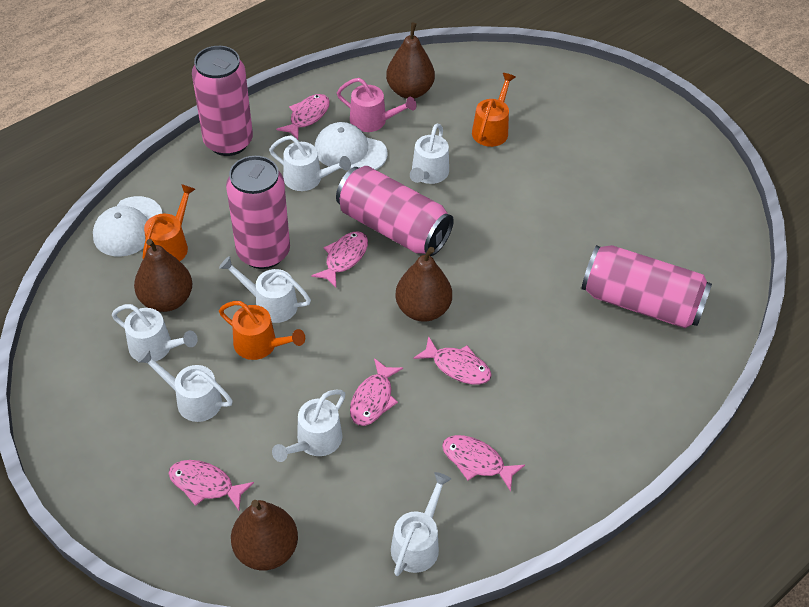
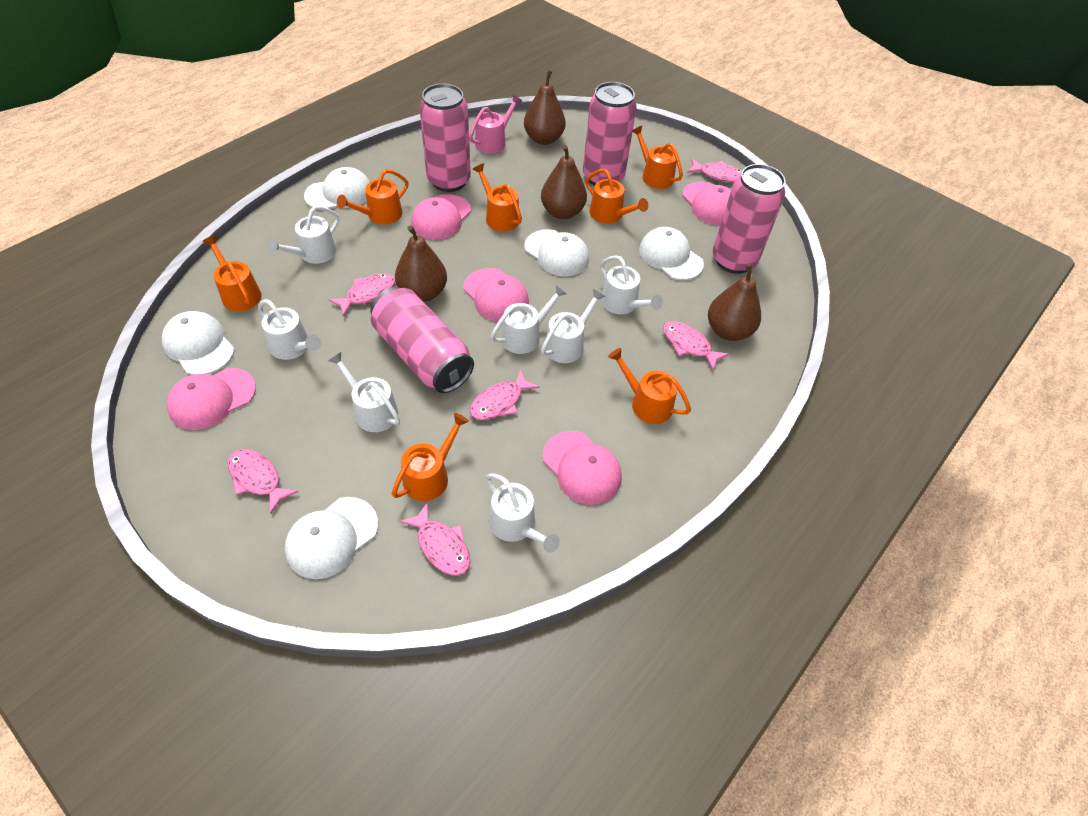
orange watering can: 3 -> 7
pink cap: 0 -> 5
white cap: 2 -> 5

